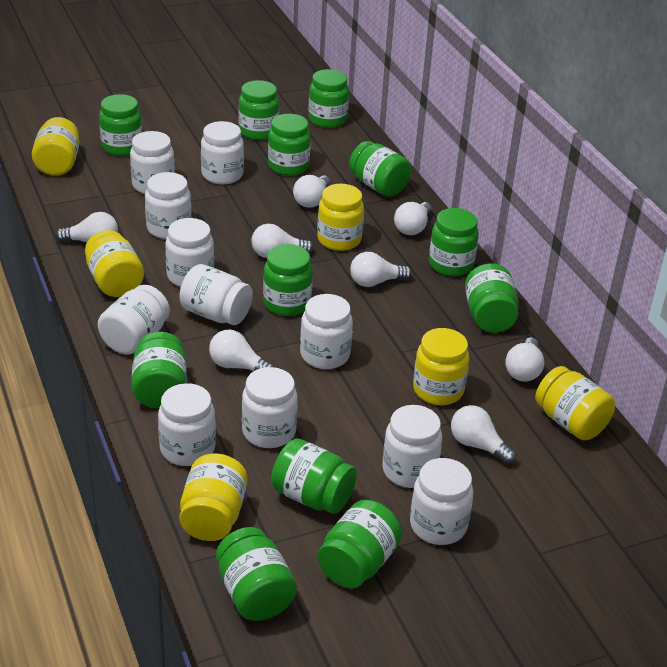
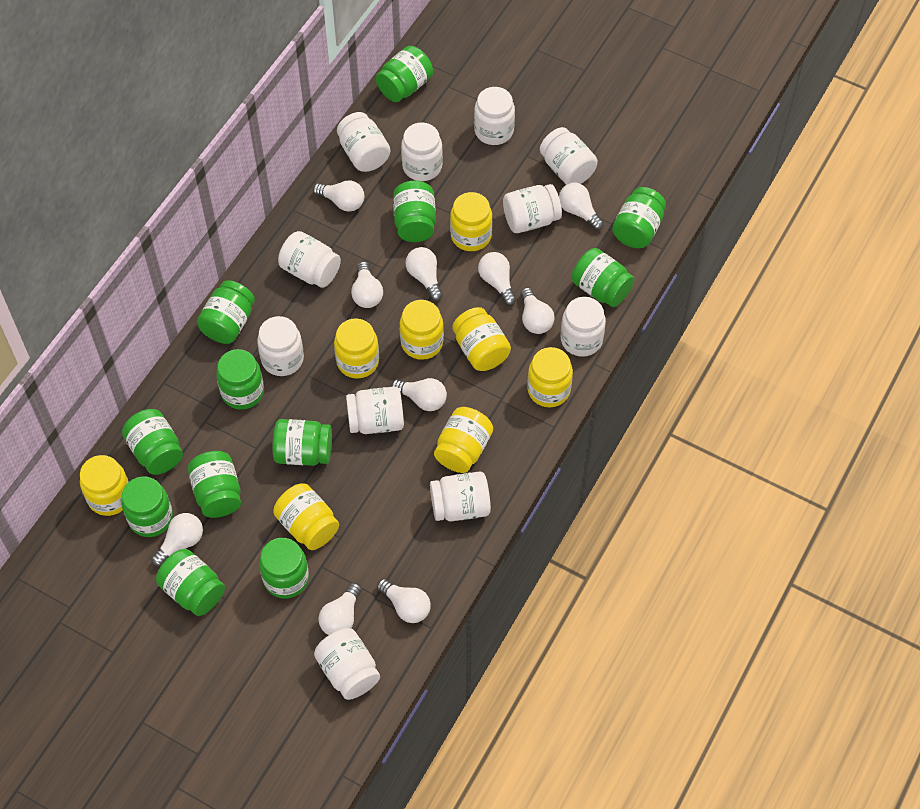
white light bulb: 8 -> 10
yellow jar: 6 -> 8

